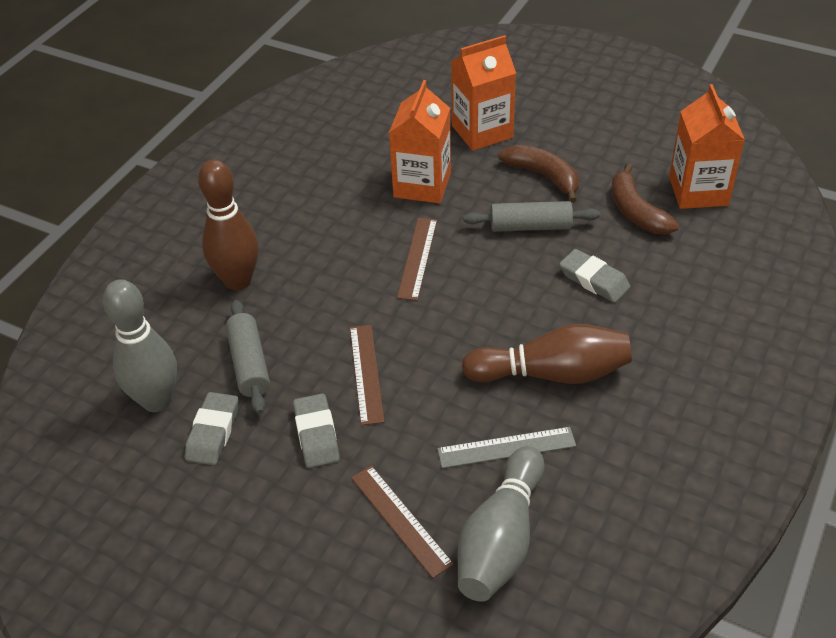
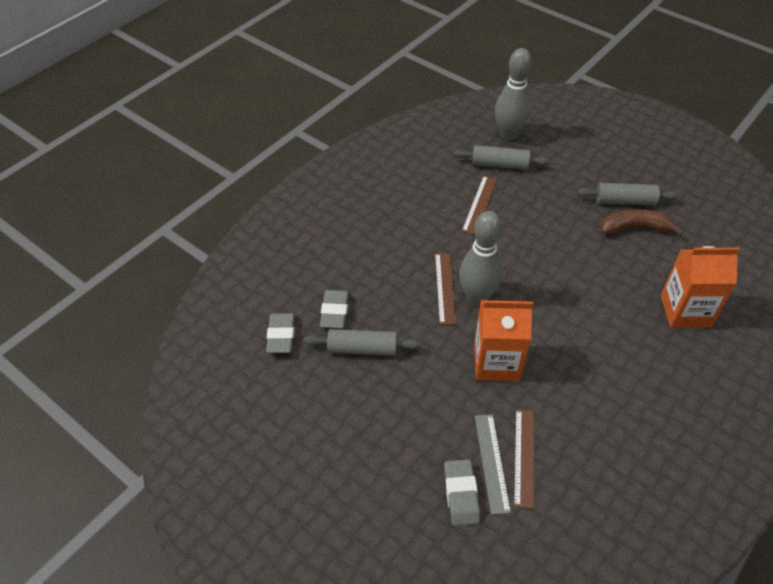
brown banana: 2 -> 1
brown bowling pin: 2 -> 0
grey rolling pin: 2 -> 3
orange carton: 3 -> 2

